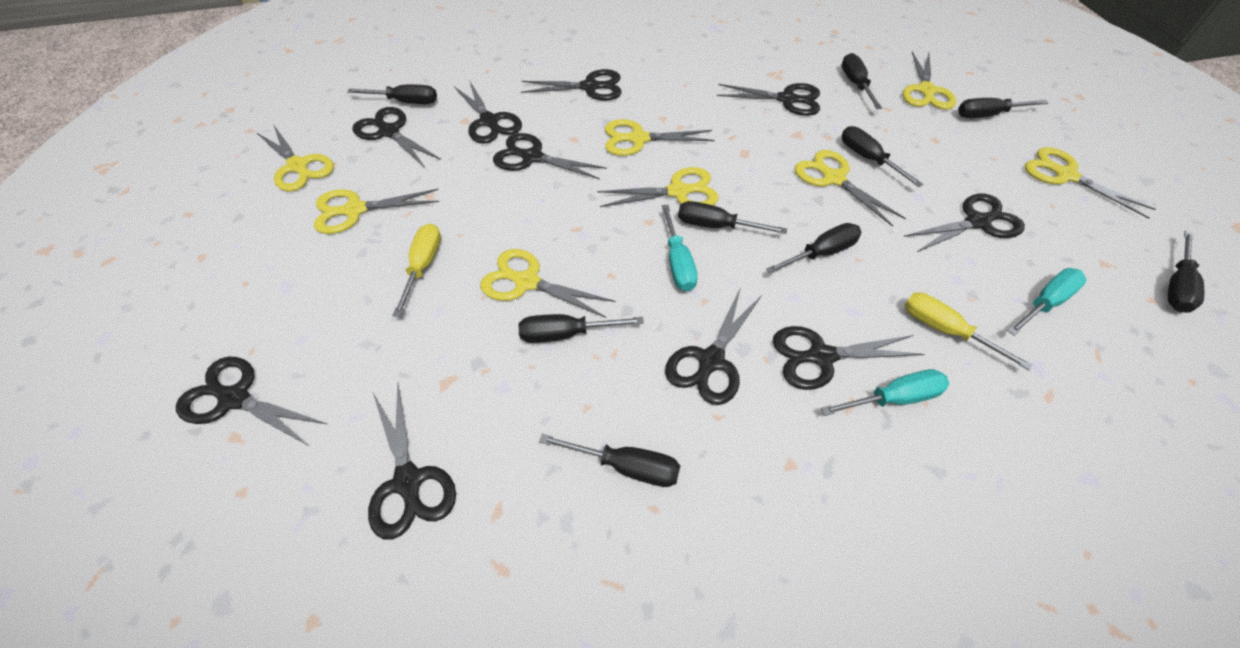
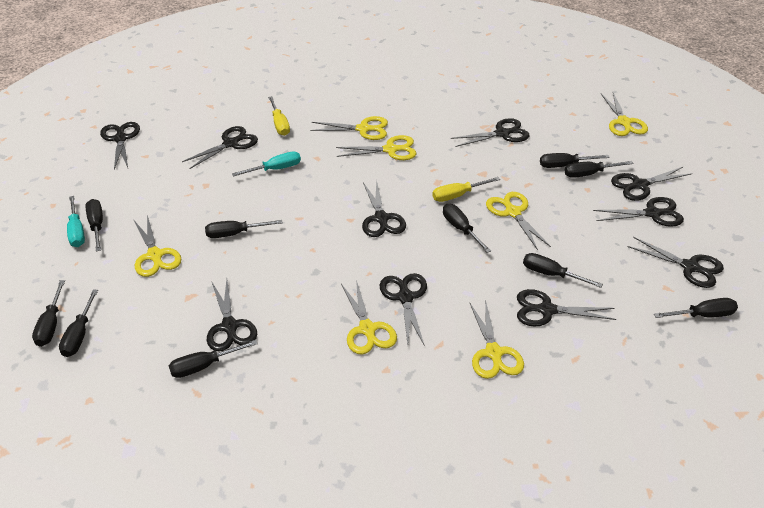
black screwdriver: 9 -> 10
turquoise screwdriver: 3 -> 2
yellow scissors: 8 -> 7

